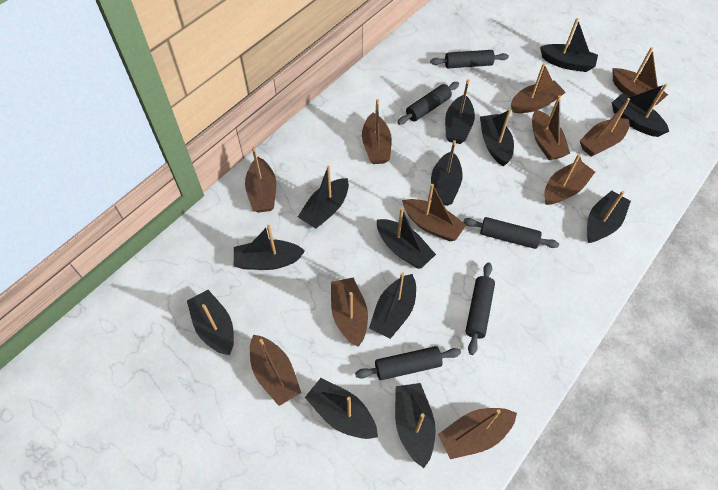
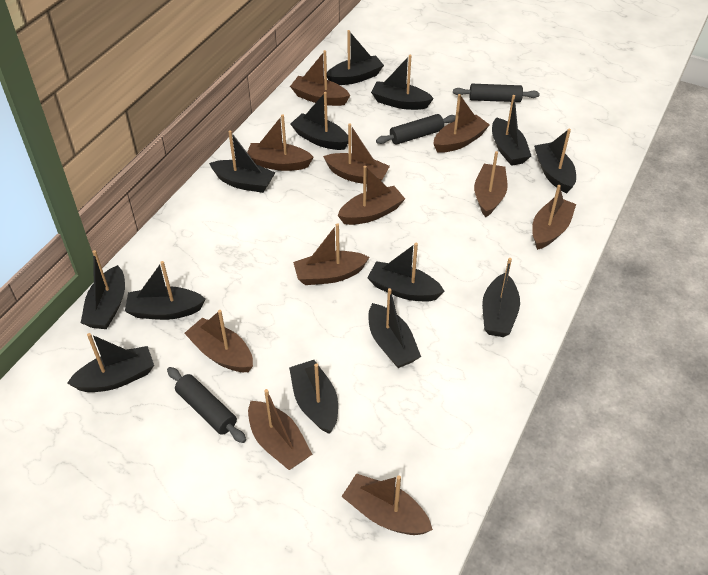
black rolling pin: 5 -> 3

